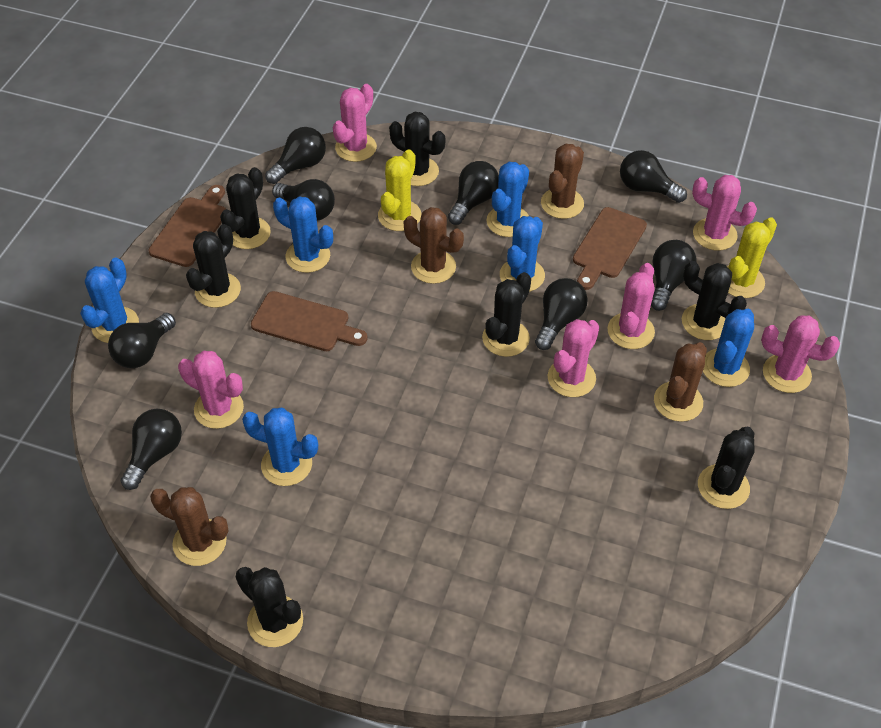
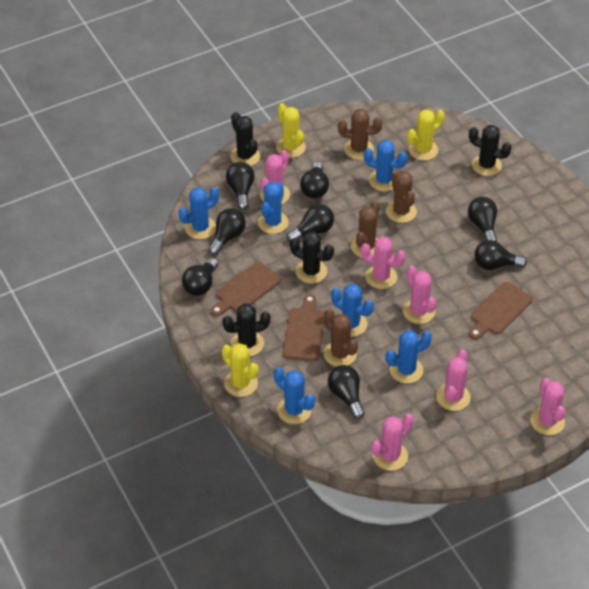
black cactus: 7 -> 4
yellow cactus: 2 -> 3

